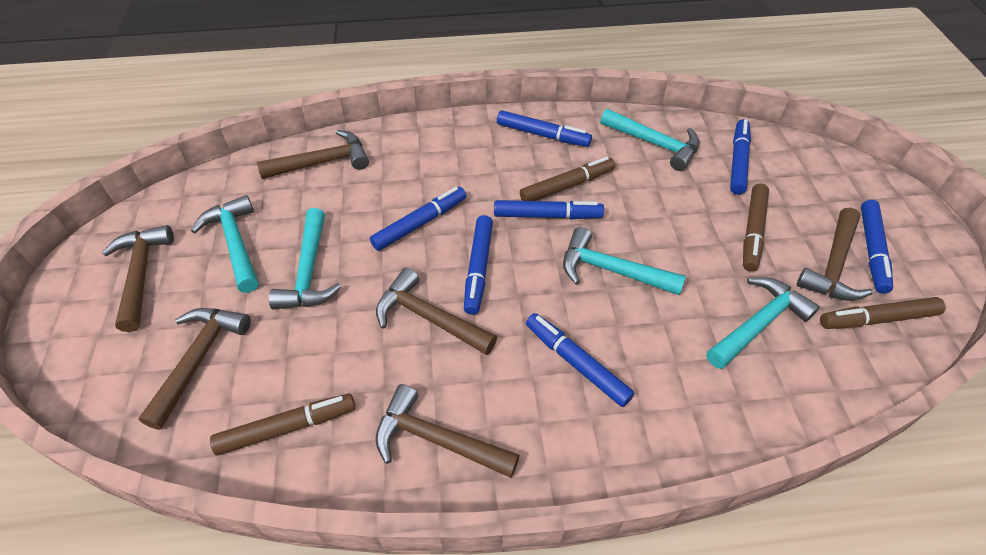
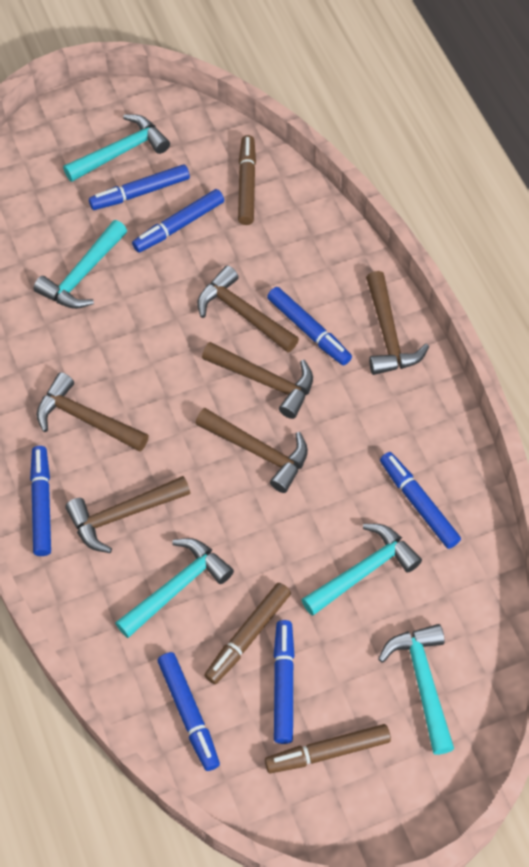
brown marker: 4 -> 3

